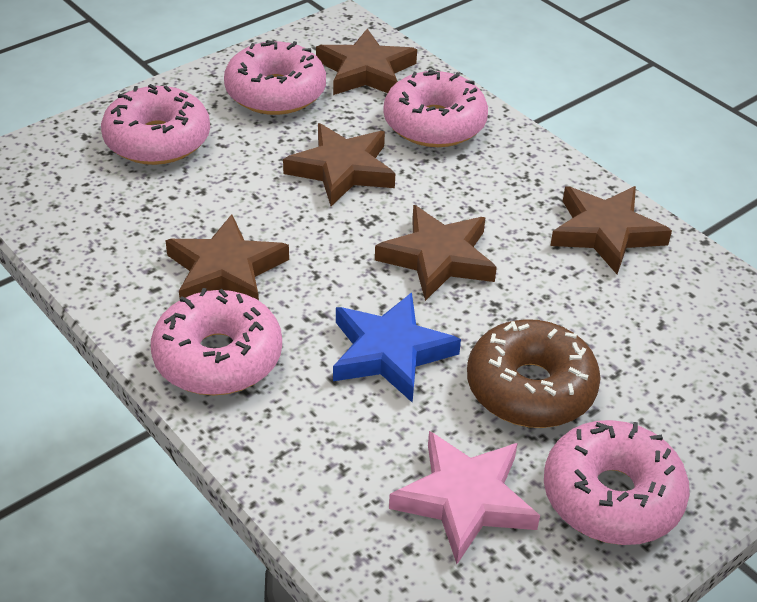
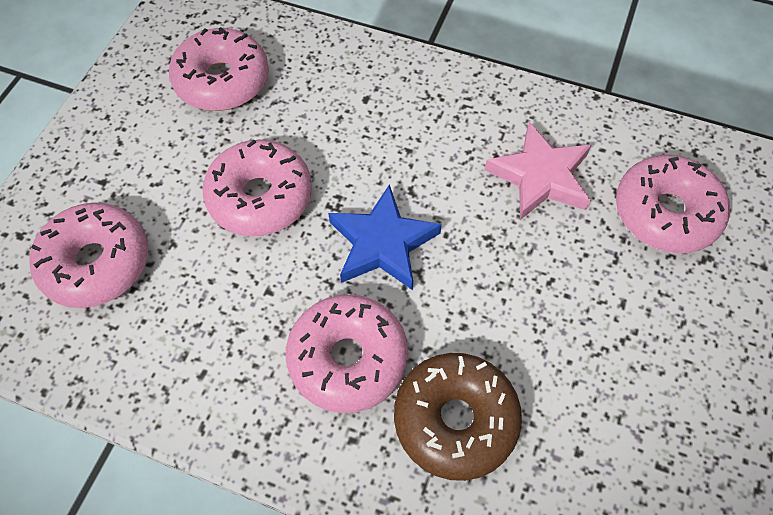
brown star: 5 -> 0

